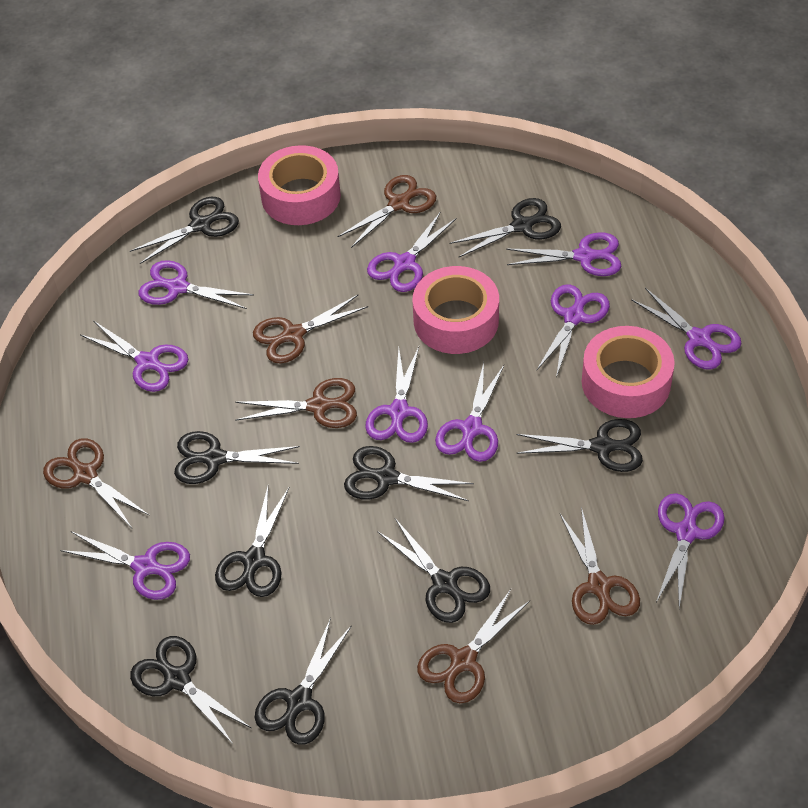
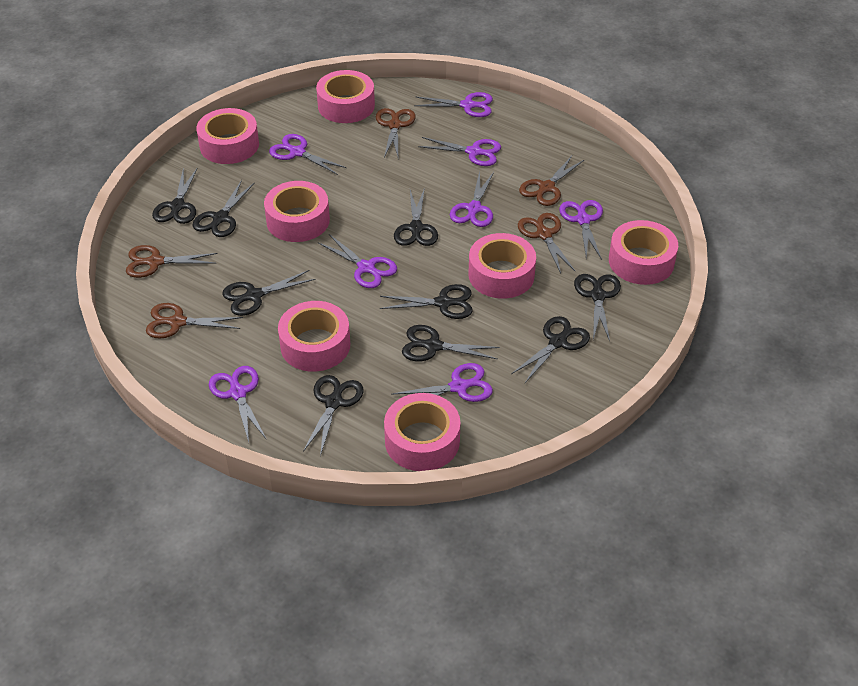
brown scissors: 6 -> 5
pink tape: 3 -> 7
purple scissors: 10 -> 8

